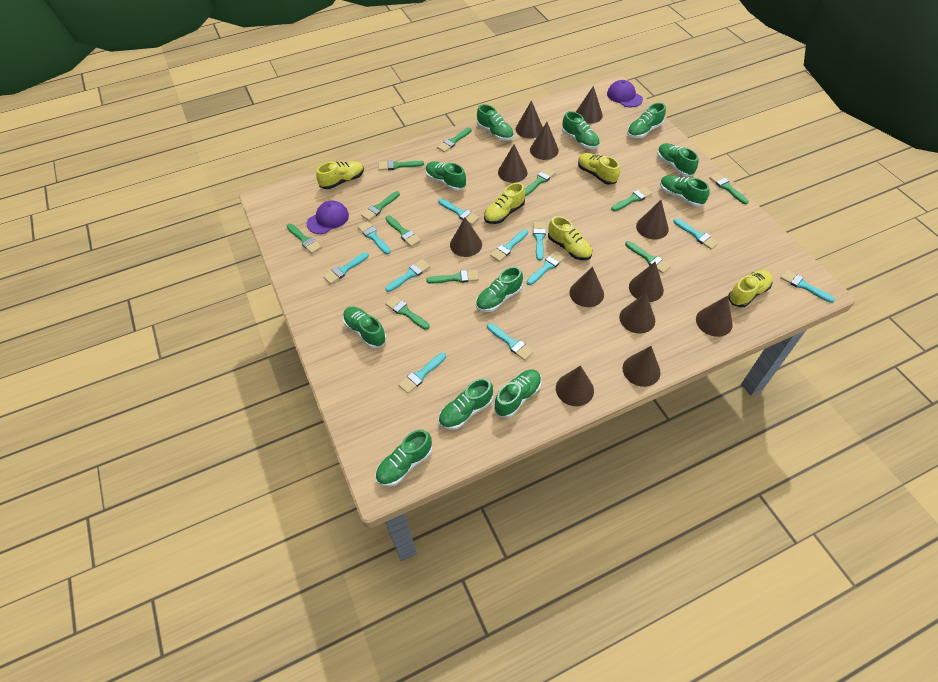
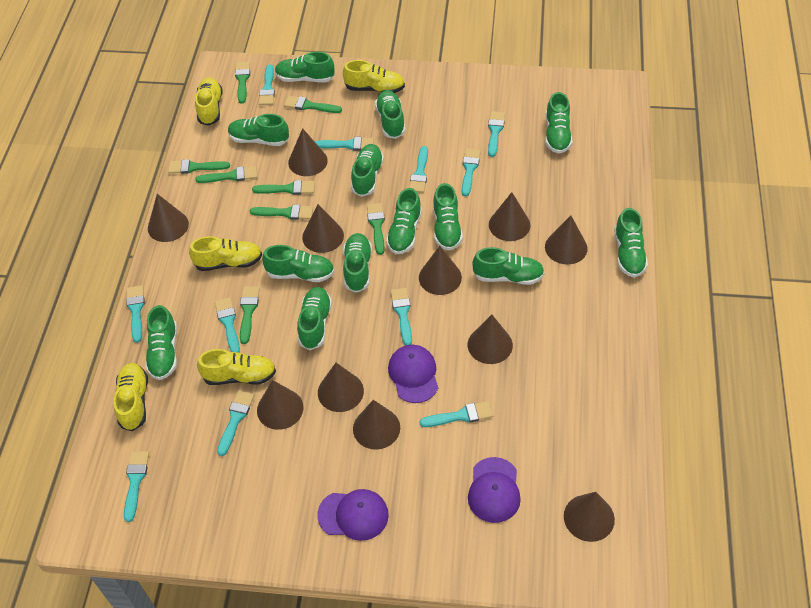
brown cone: 12 -> 11
green brush: 11 -> 8
green shoe: 11 -> 13
purple cap: 2 -> 3

